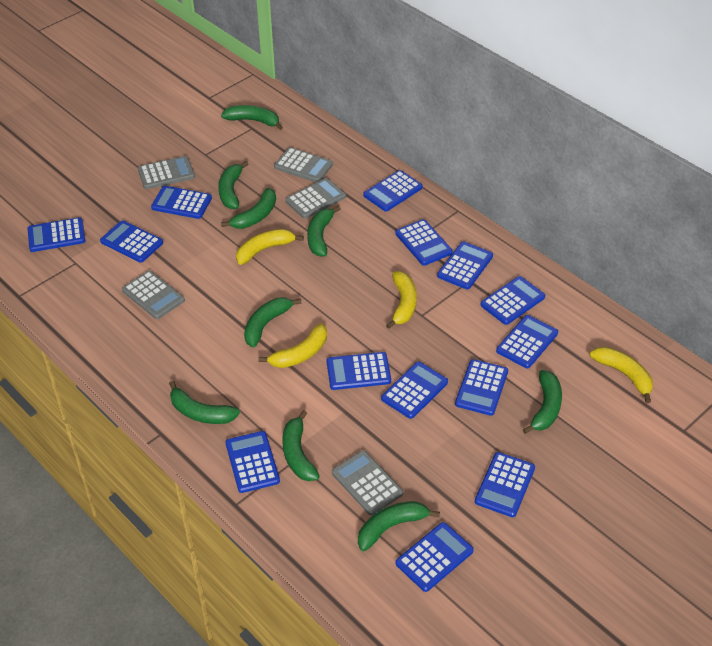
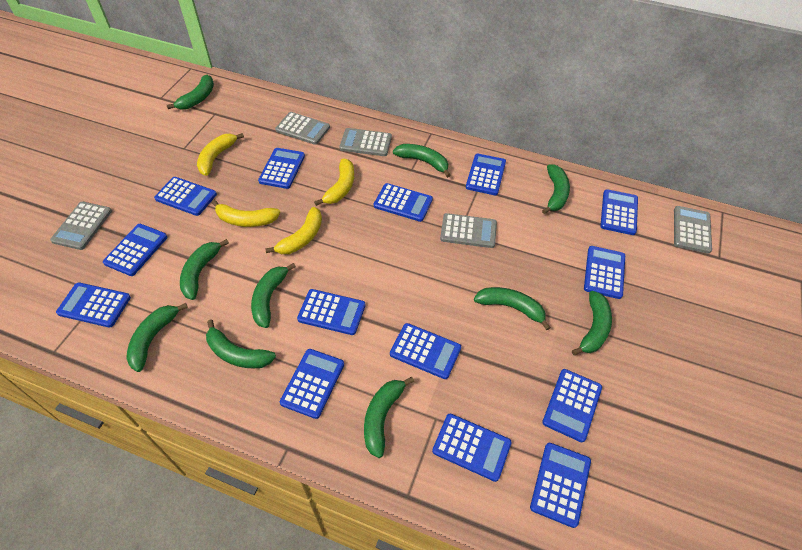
green banana: 9 -> 10

